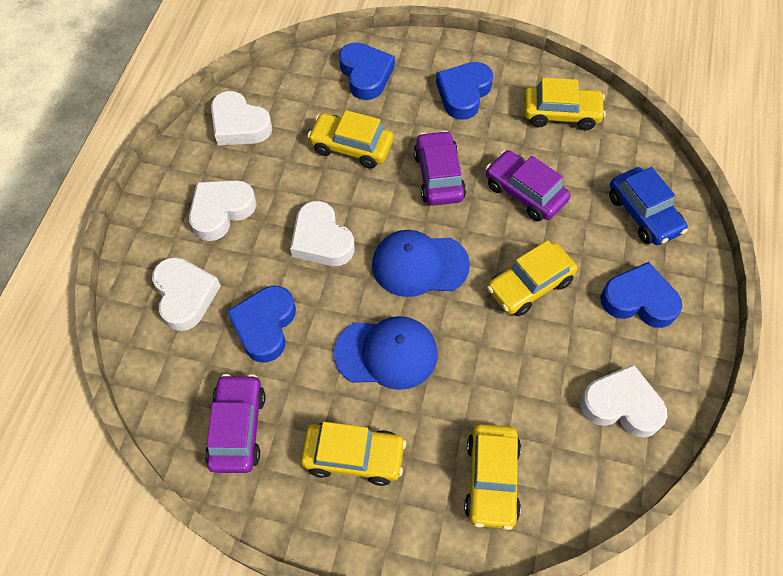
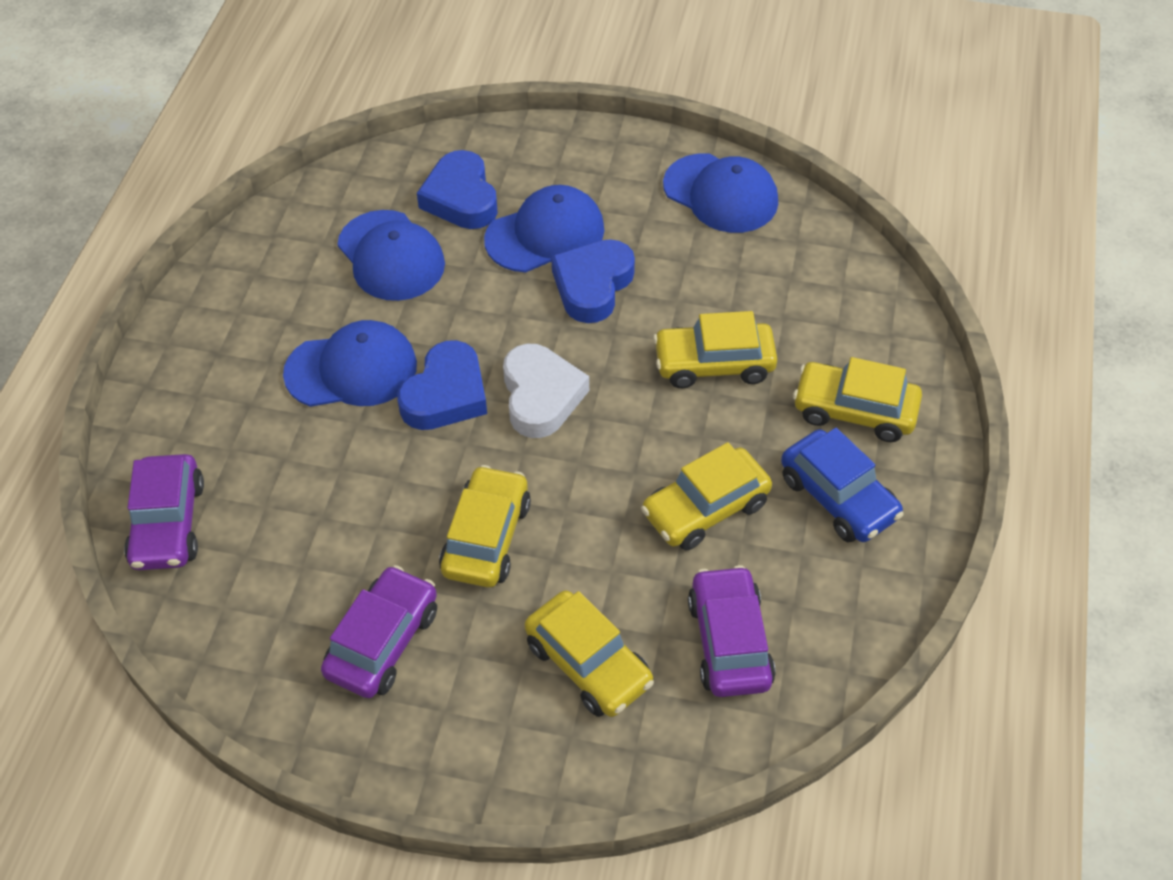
blue cap: 2 -> 4
blue heart: 4 -> 3
white heart: 5 -> 1

